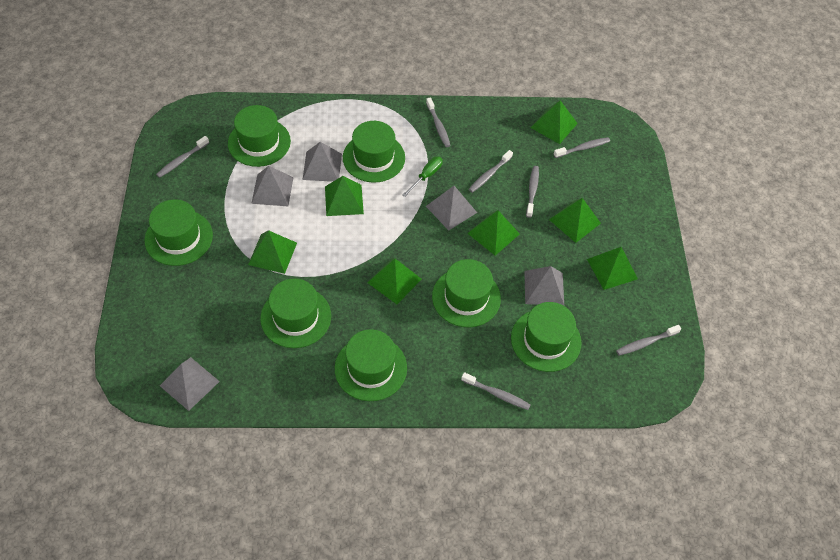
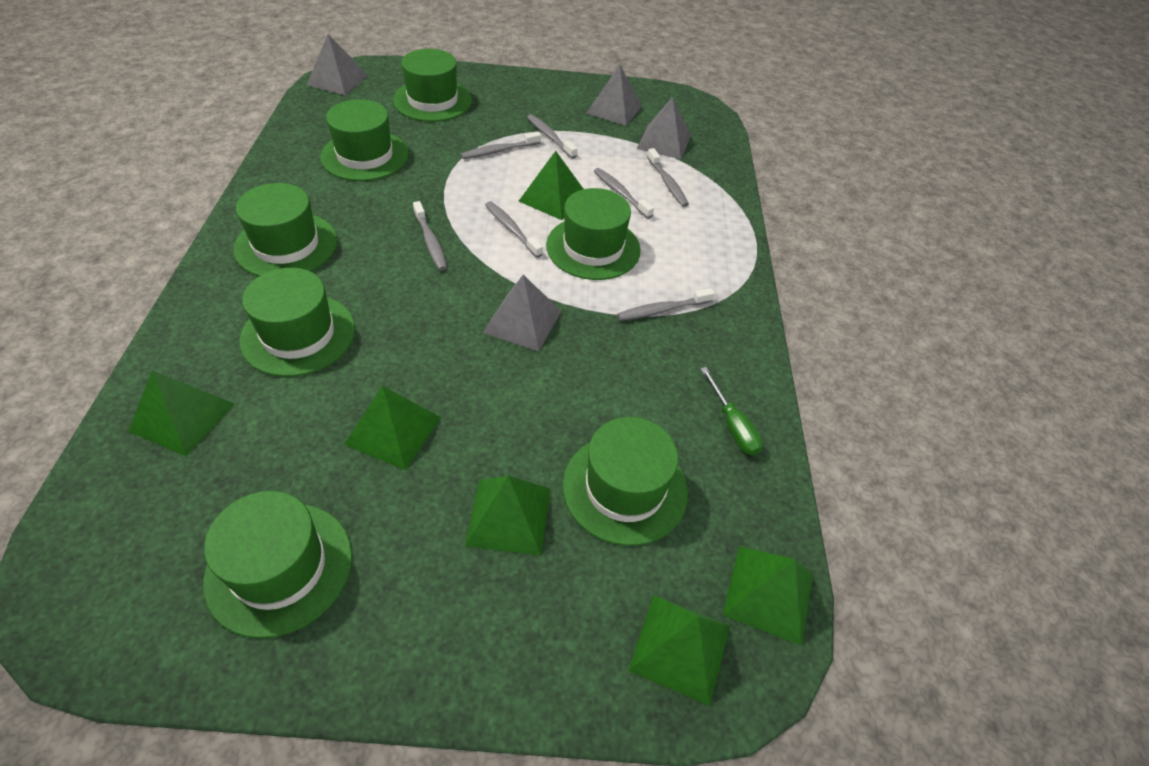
green pyramid: 7 -> 6
grey pyramid: 5 -> 4

